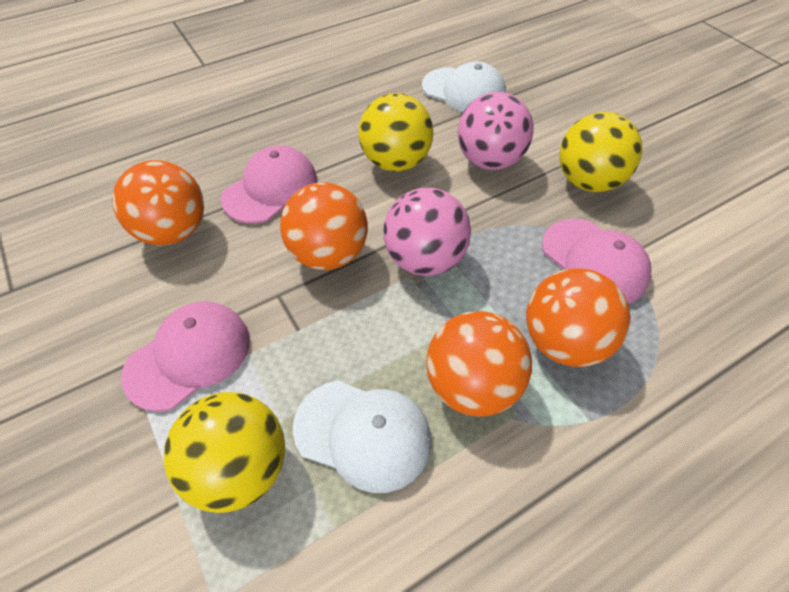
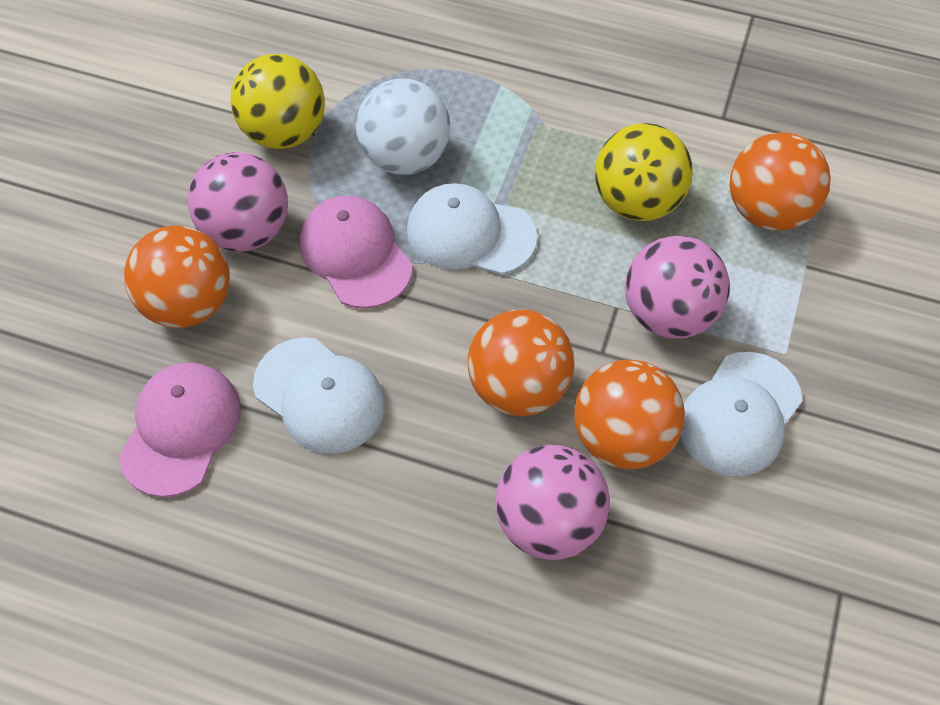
pink ball: 2 -> 3
pink cap: 3 -> 2
white ball: 0 -> 1
white cap: 2 -> 3
yellow ball: 3 -> 2

